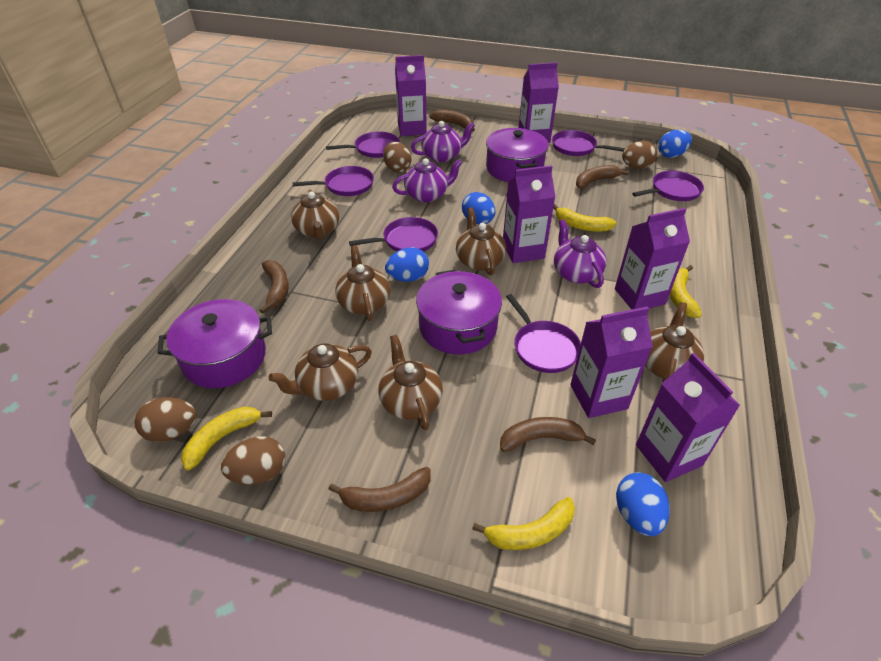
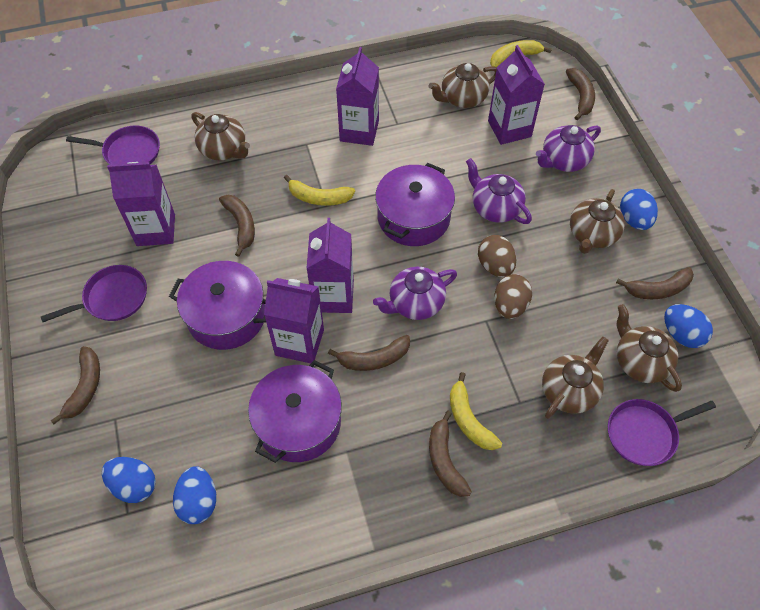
brown banana: 5 -> 6
brown egg: 4 -> 2
brown teapot: 6 -> 5
purple carton: 6 -> 5
purple pan: 6 -> 3
yellow banana: 4 -> 3

